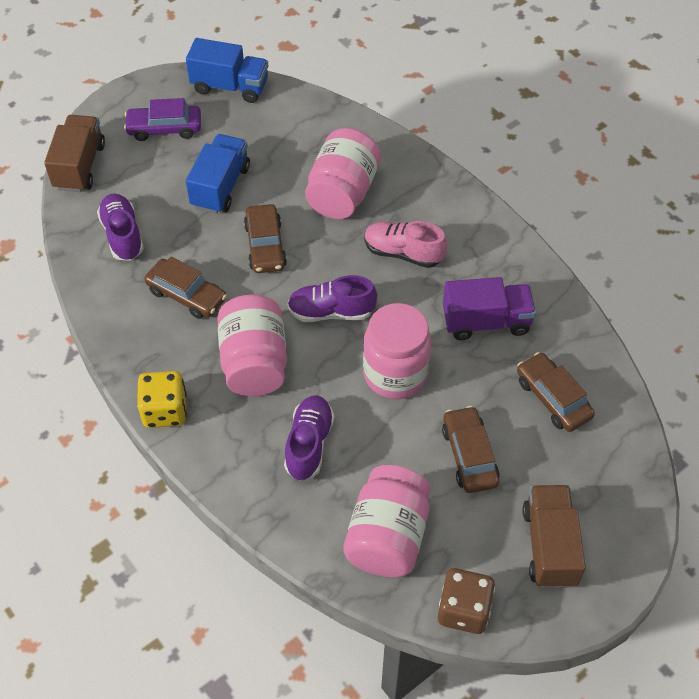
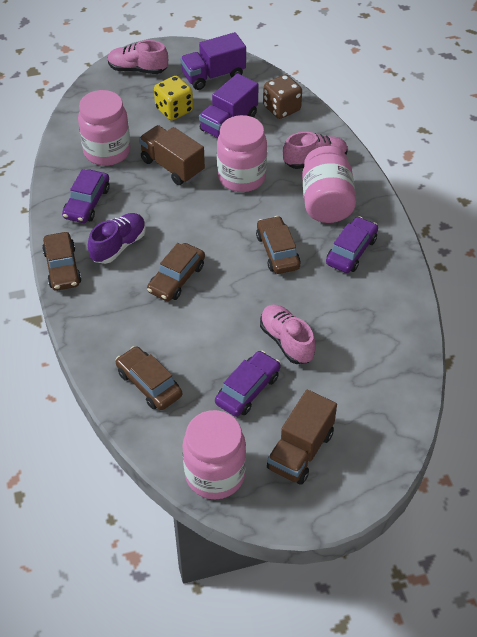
blue truck: 2 -> 0
pink shoe: 1 -> 3
purple car: 1 -> 3
purple shoe: 3 -> 1
purple truck: 1 -> 2

